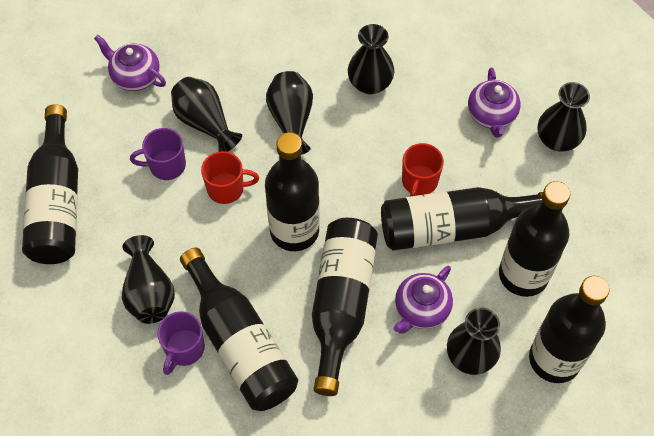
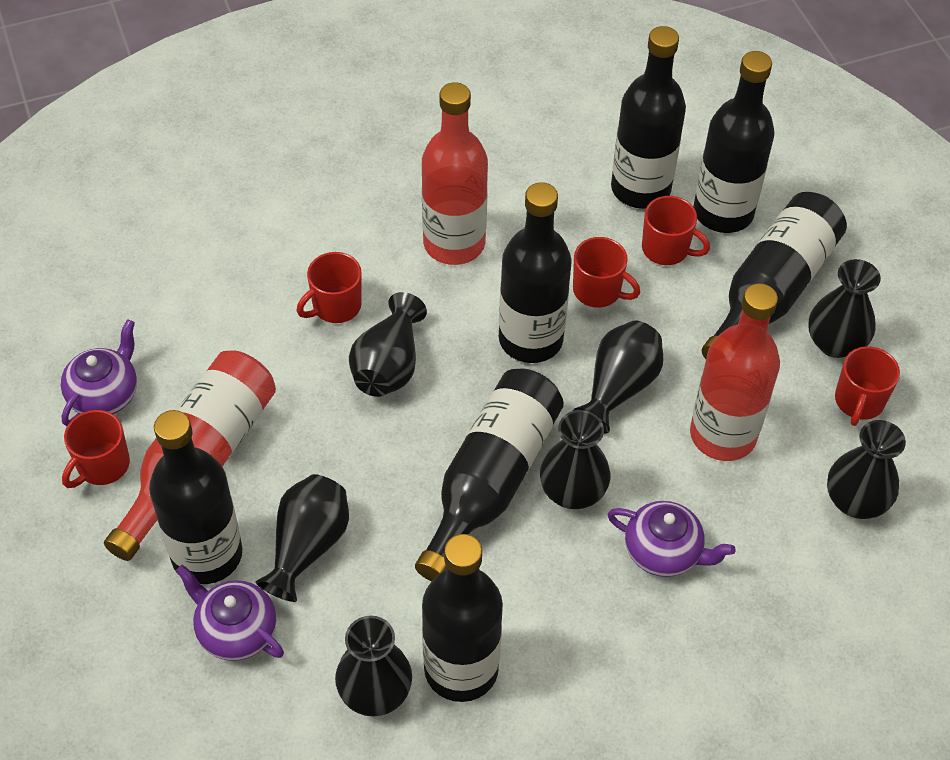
black vase: 6 -> 7
purple mug: 2 -> 0
red bottle: 0 -> 3
red mug: 2 -> 5

